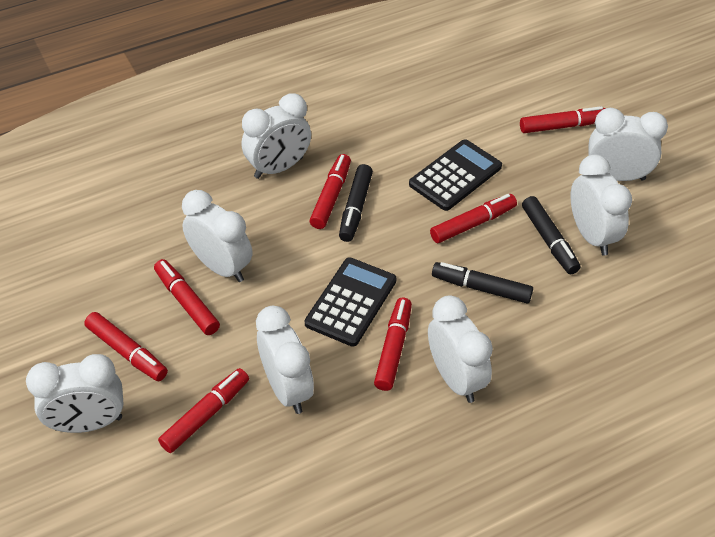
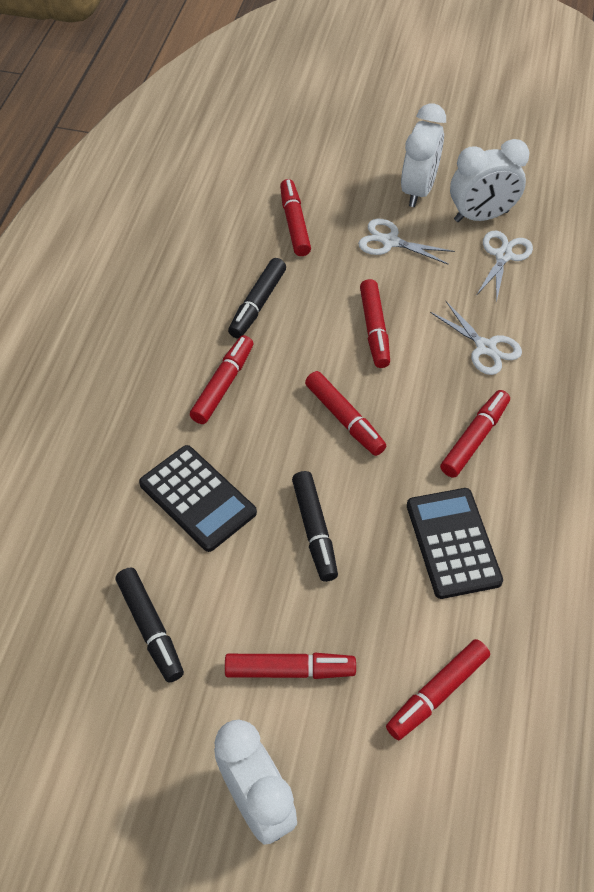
white clock: 7 -> 3
white scissors: 0 -> 3

